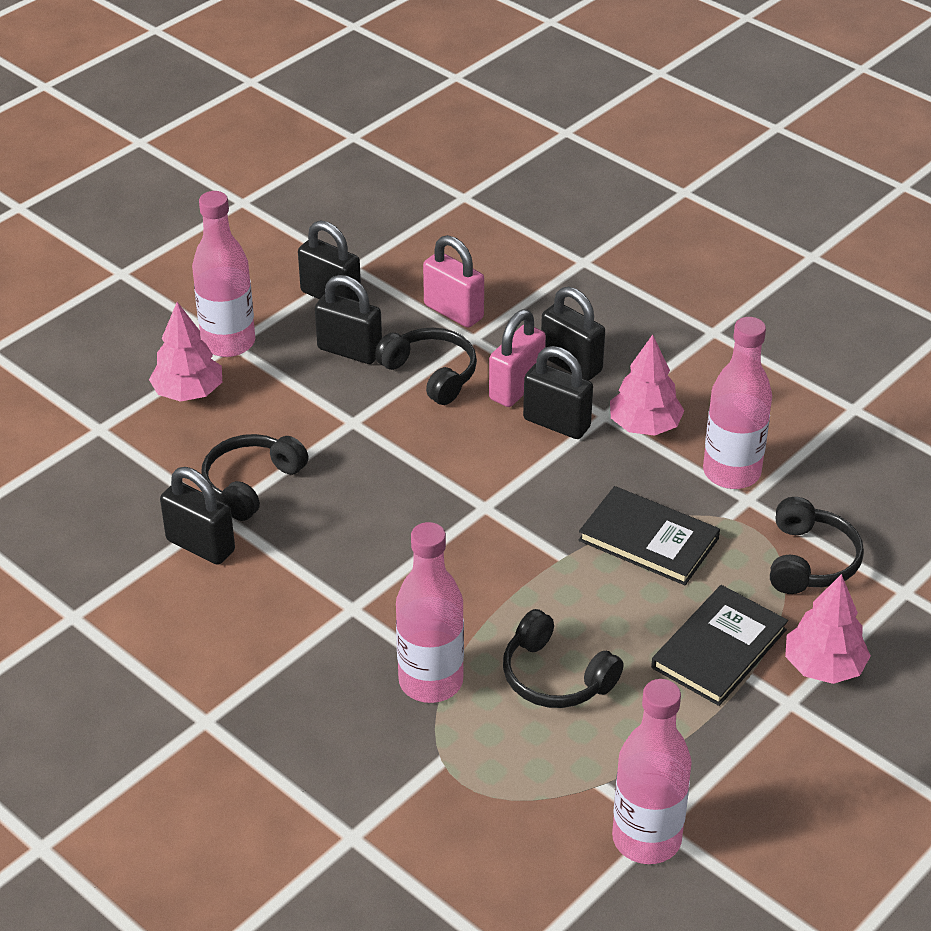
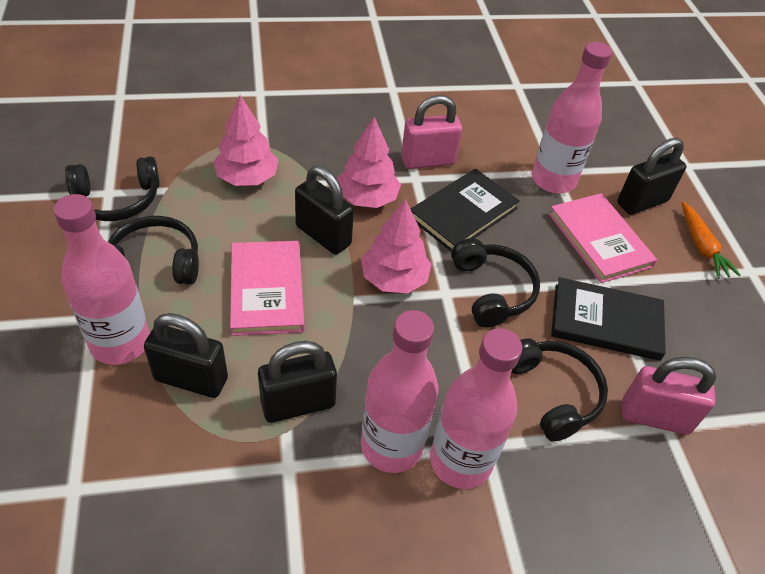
black padlock: 5 -> 4
orange carrot: 0 -> 1
pink book: 0 -> 2

